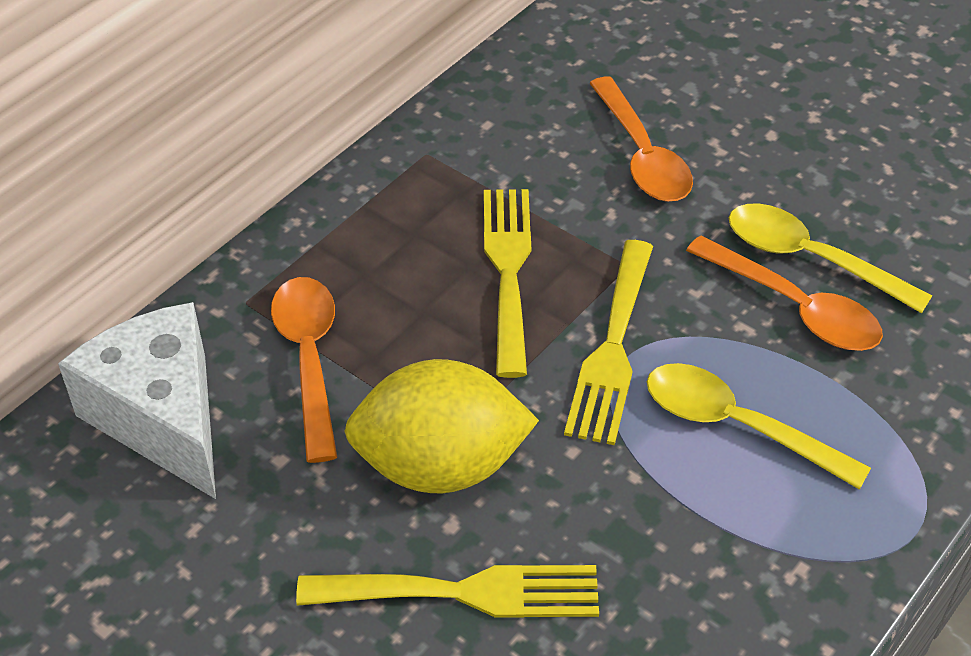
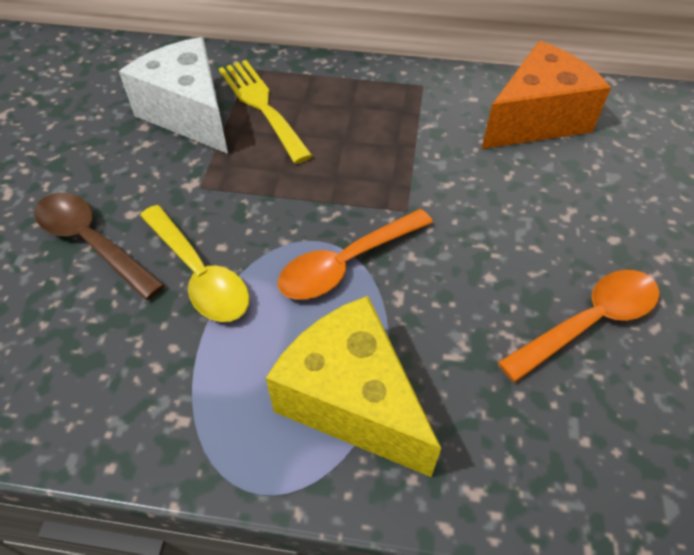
brown spoon: 0 -> 1
orange cheese: 0 -> 1
orange spoon: 3 -> 2
yellow cheese: 0 -> 1
yellow fork: 3 -> 1
yellow lemon: 1 -> 0
yellow spoon: 2 -> 1

